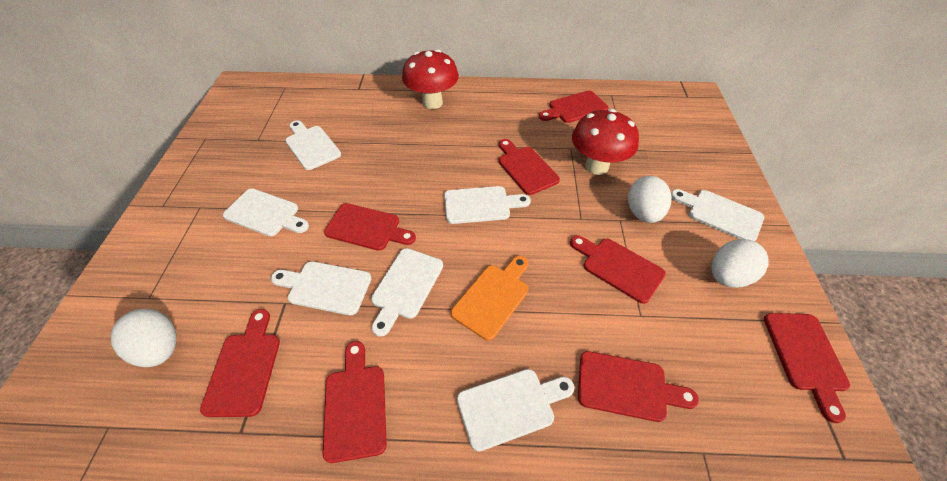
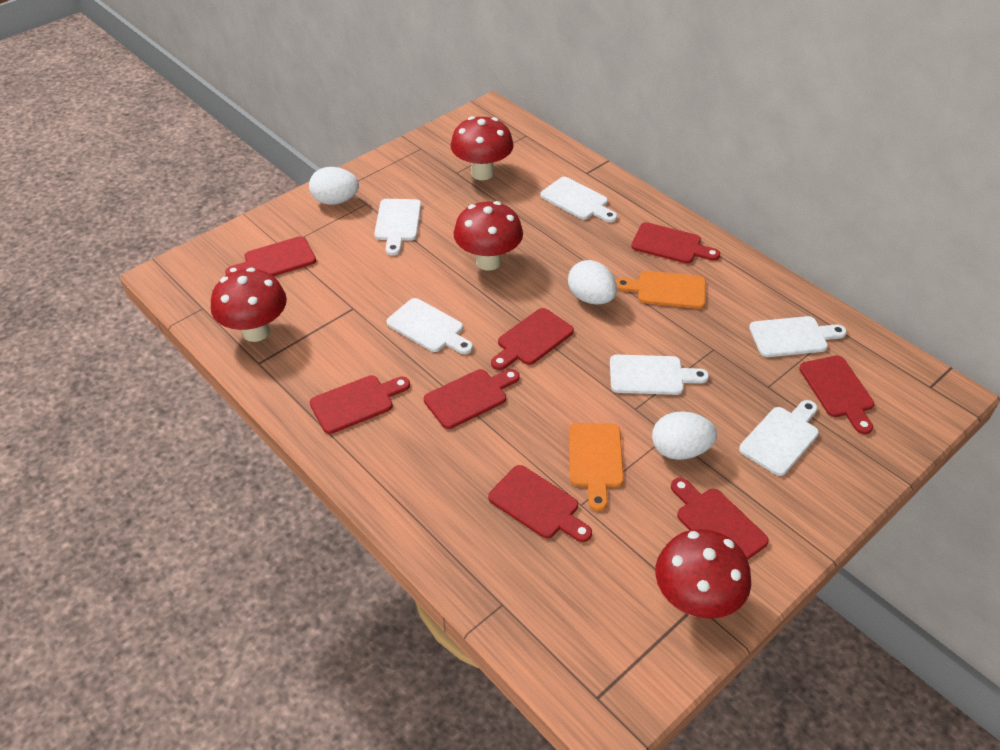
orange cutting board: 1 -> 2
red mushroom: 2 -> 4
white cutting board: 7 -> 6

